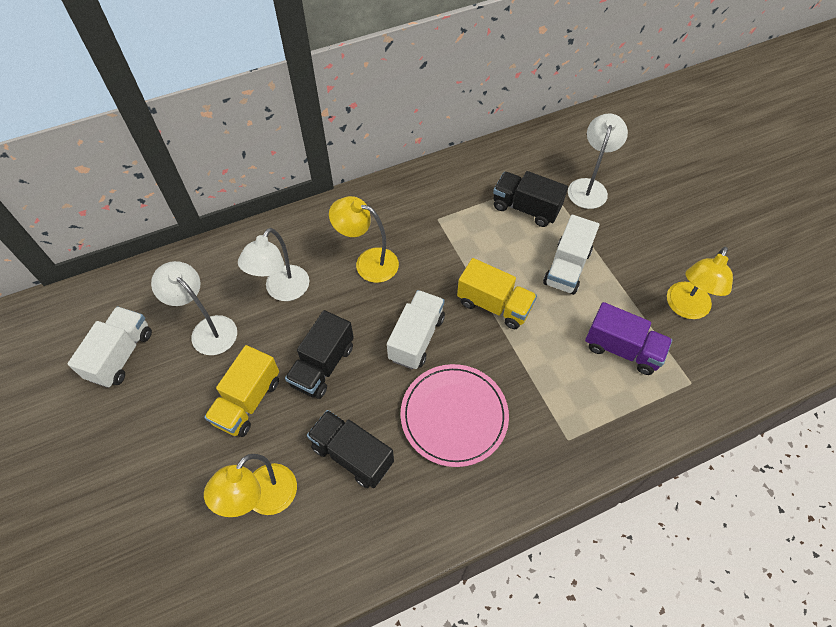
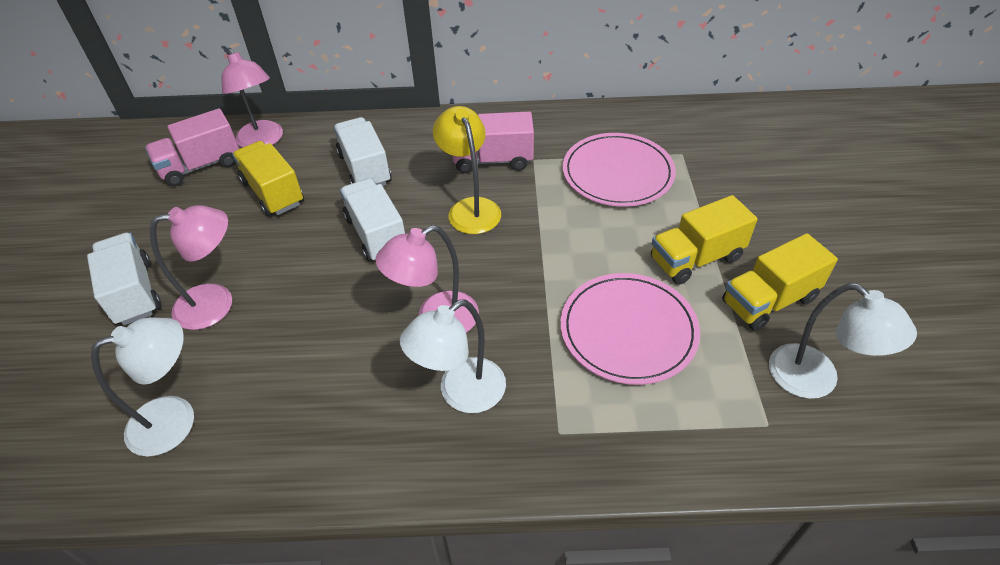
black truck: 3 -> 0
pink lamp: 0 -> 3
pink plate: 1 -> 2
pink truck: 0 -> 2
purple truck: 1 -> 0
yellow lamp: 3 -> 1
yellow truck: 2 -> 3

